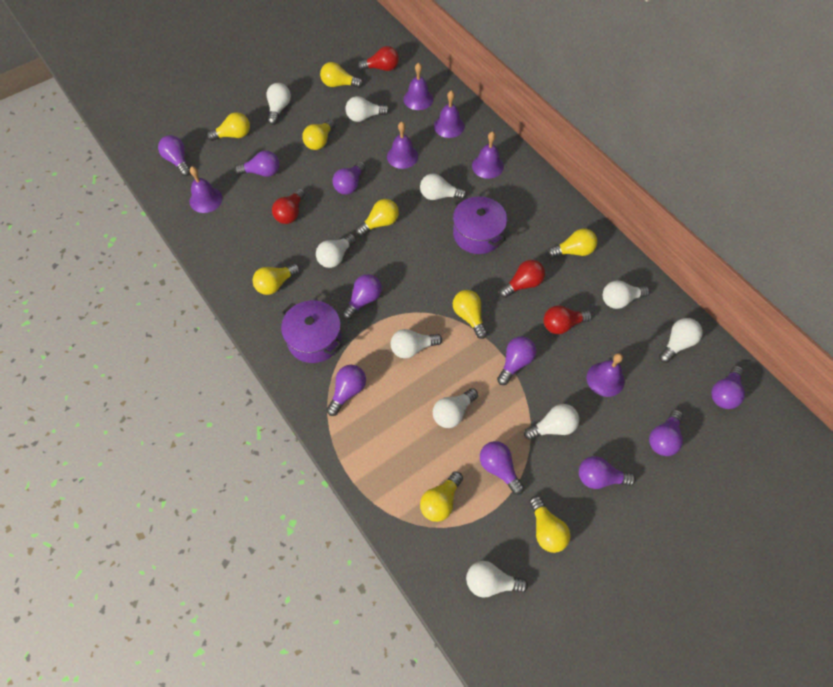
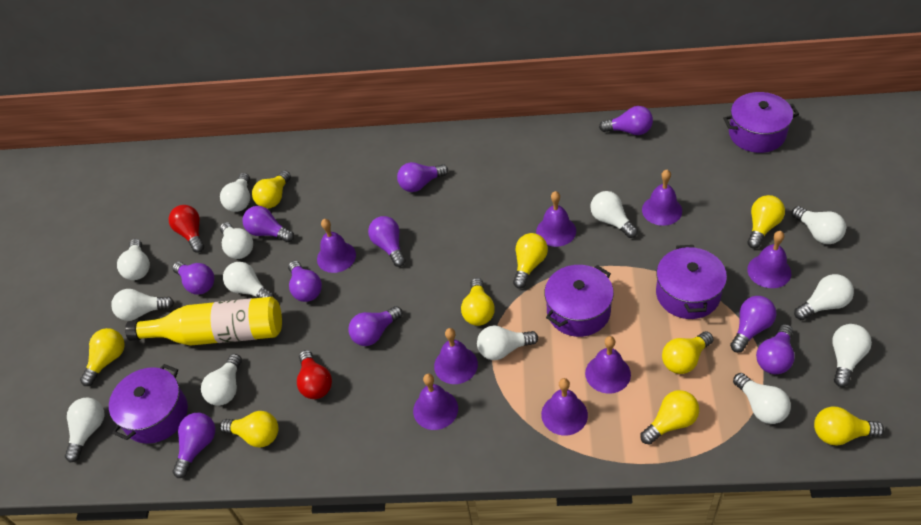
purple bell: 6 -> 8
purple pot: 2 -> 4
red light bulb: 4 -> 2
white light bulb: 10 -> 13
yellow bottle: 0 -> 1

